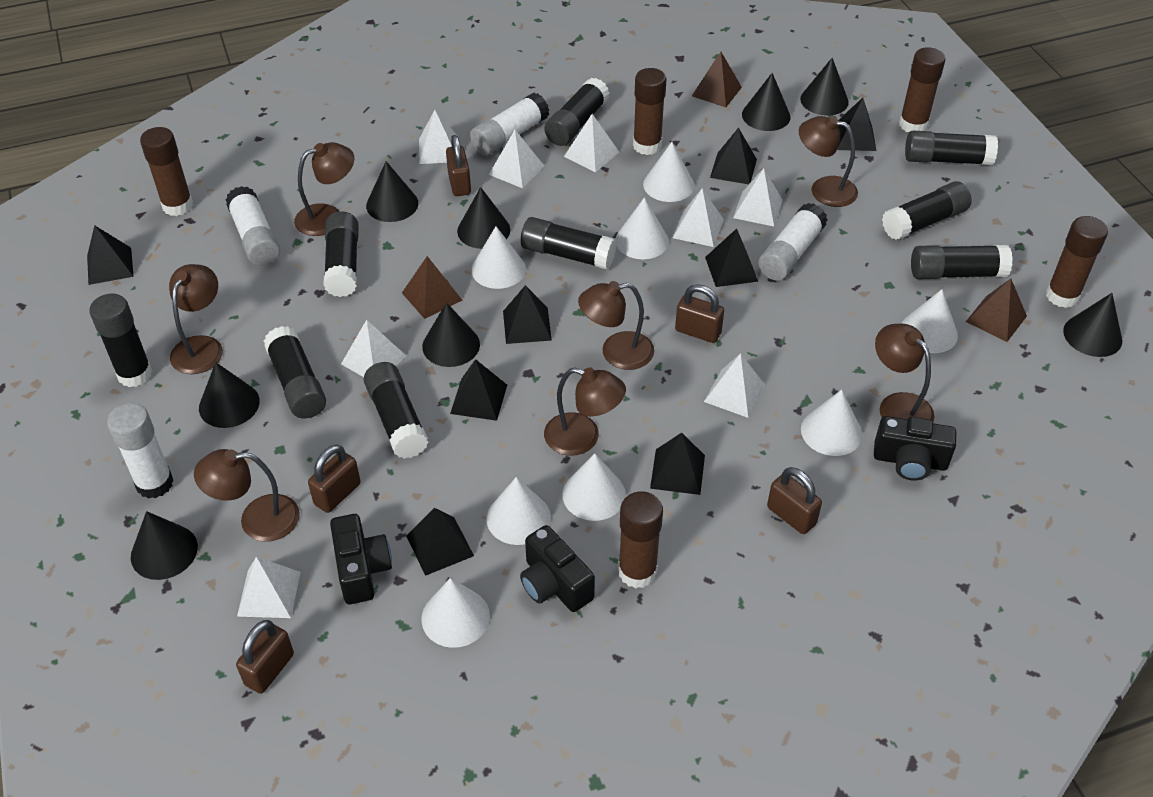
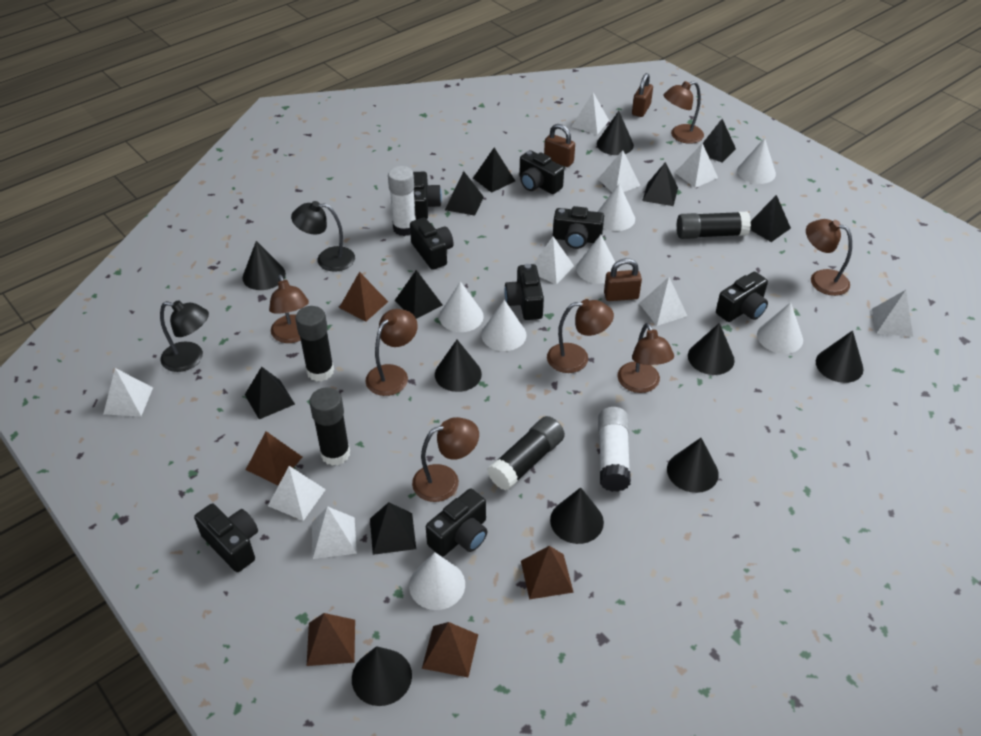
black camera: 3 -> 8
black glue stick: 9 -> 4
black lamp: 0 -> 2
brown glue stick: 5 -> 0
brown padlock: 5 -> 3
brown pyramid: 3 -> 5
white cone: 8 -> 7
white glue stick: 4 -> 2
white pyramid: 8 -> 9

